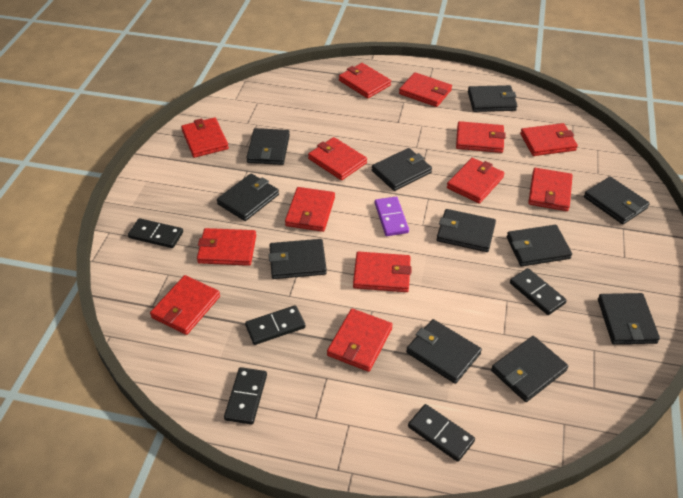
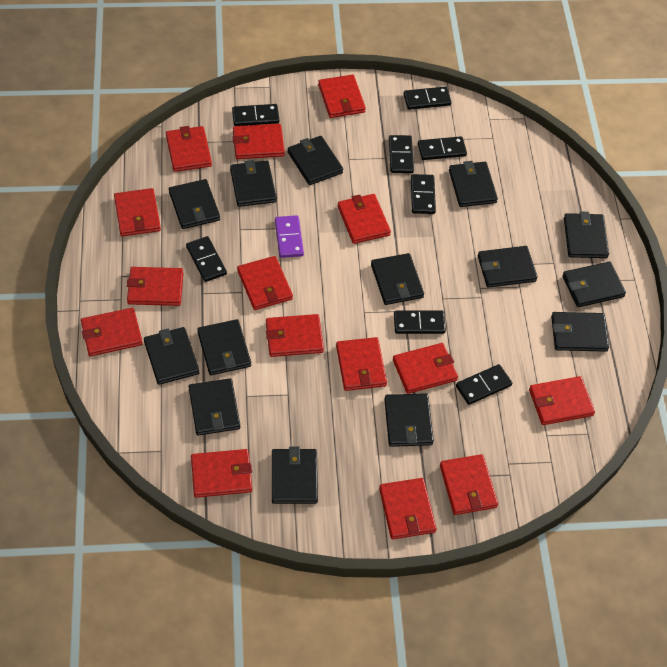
black domino: 5 -> 8
black wallet: 11 -> 14
red wallet: 13 -> 15

